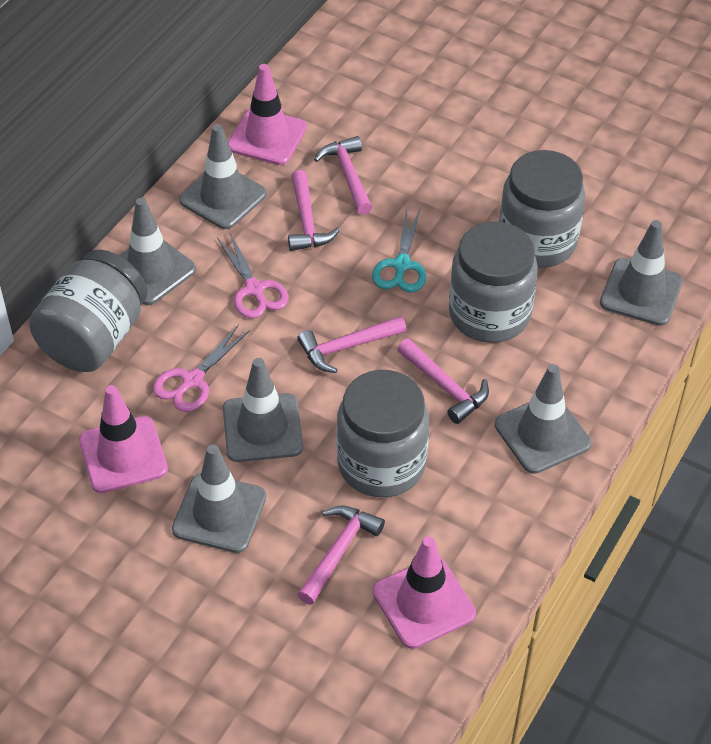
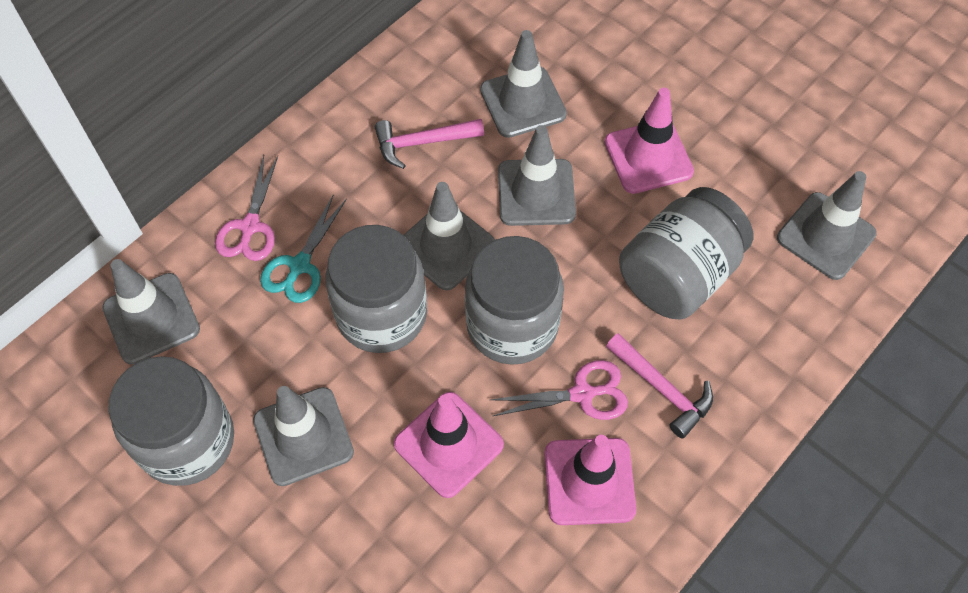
pink hammer: 5 -> 2

